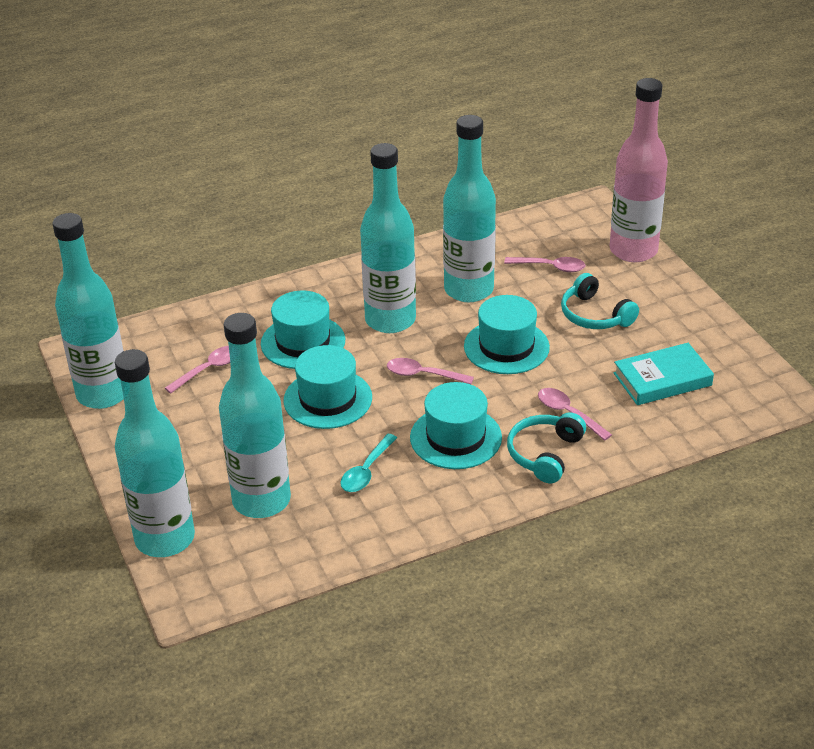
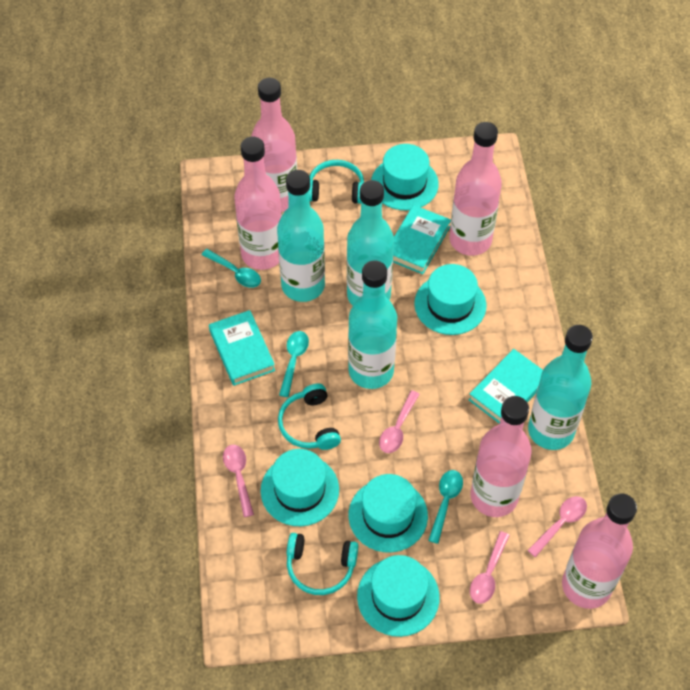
pink bottle: 1 -> 5
turquoise book: 1 -> 3
turquoise bottle: 5 -> 4
turquoise hat: 4 -> 5
turquoise headphones: 2 -> 3
turquoise spoon: 1 -> 3

